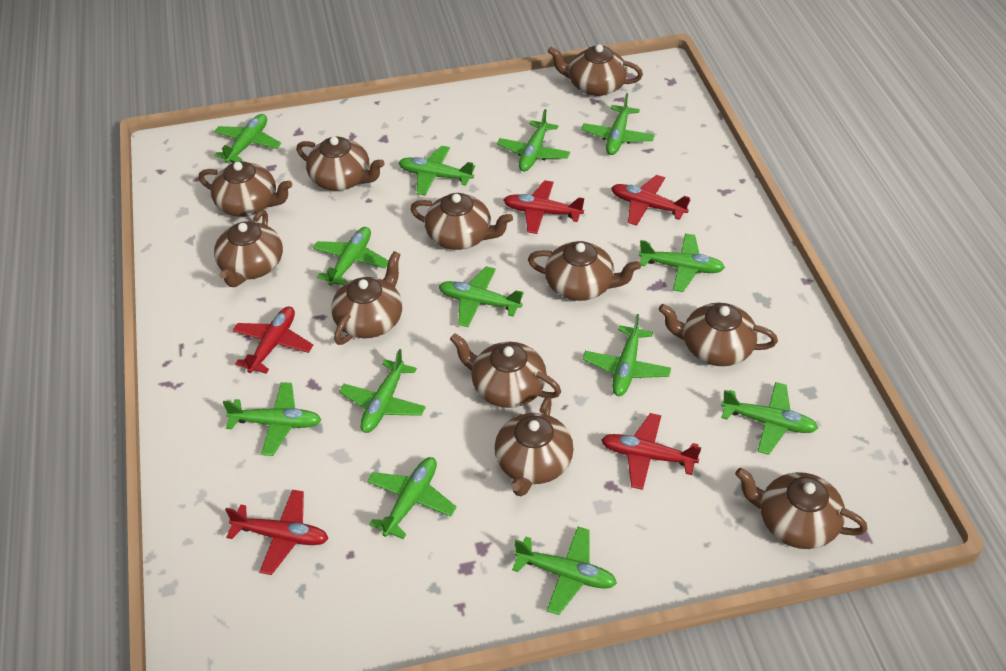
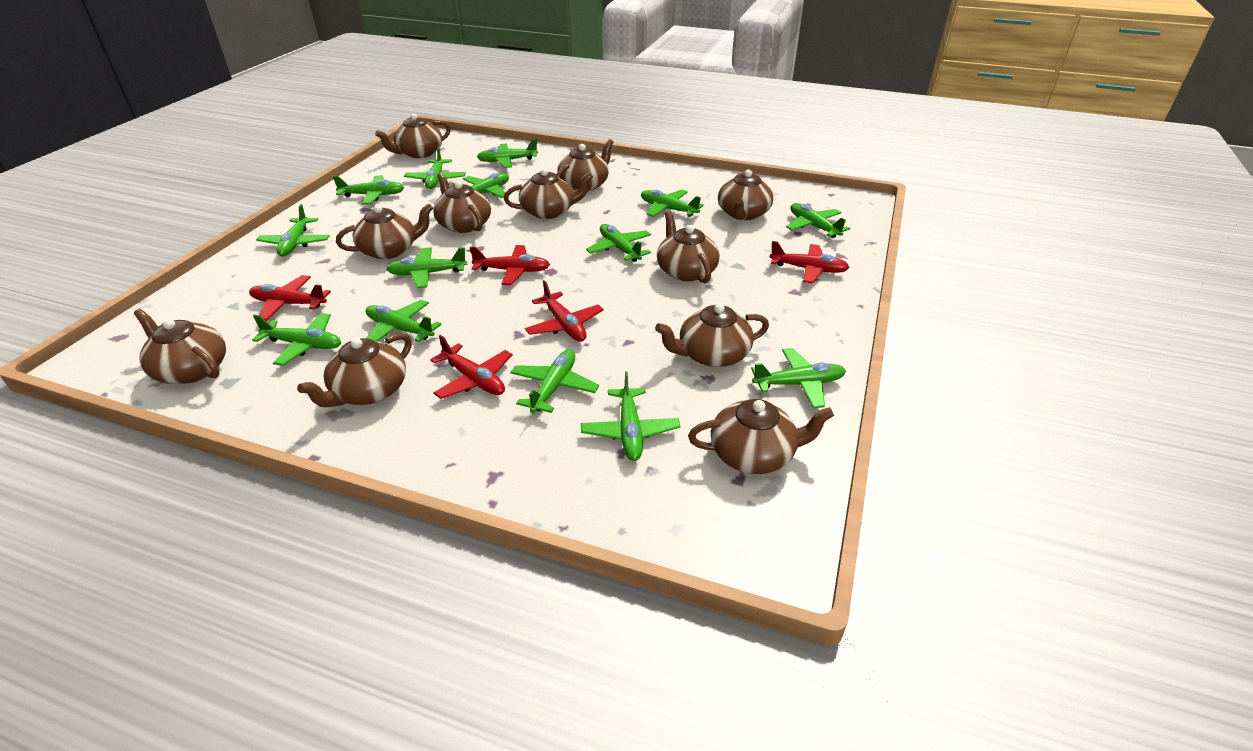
green plane: 13 -> 14

